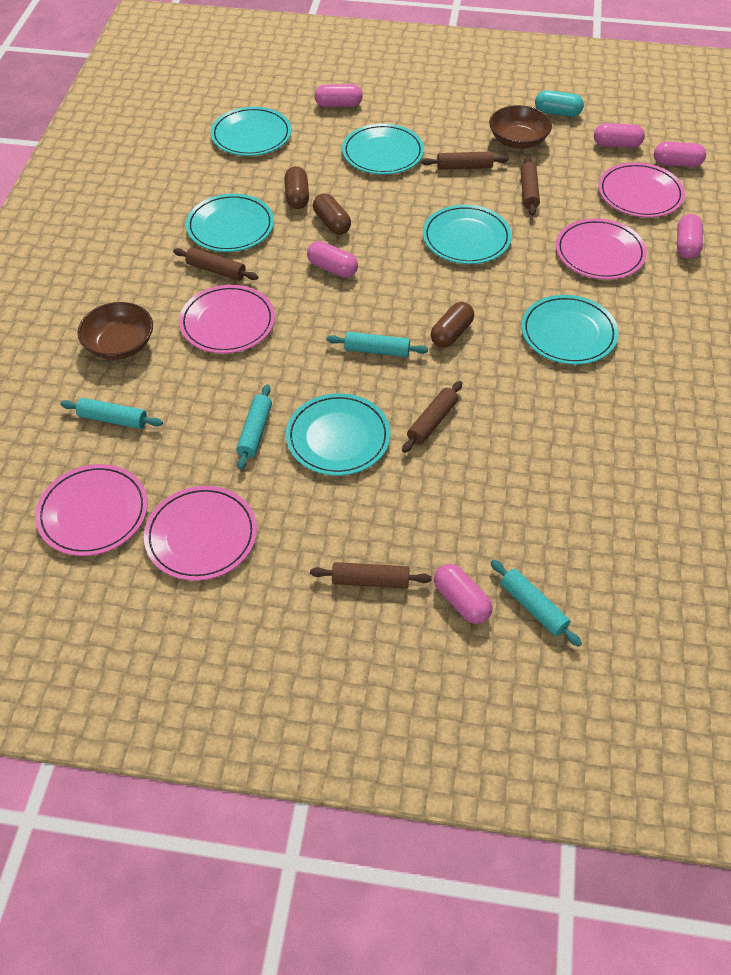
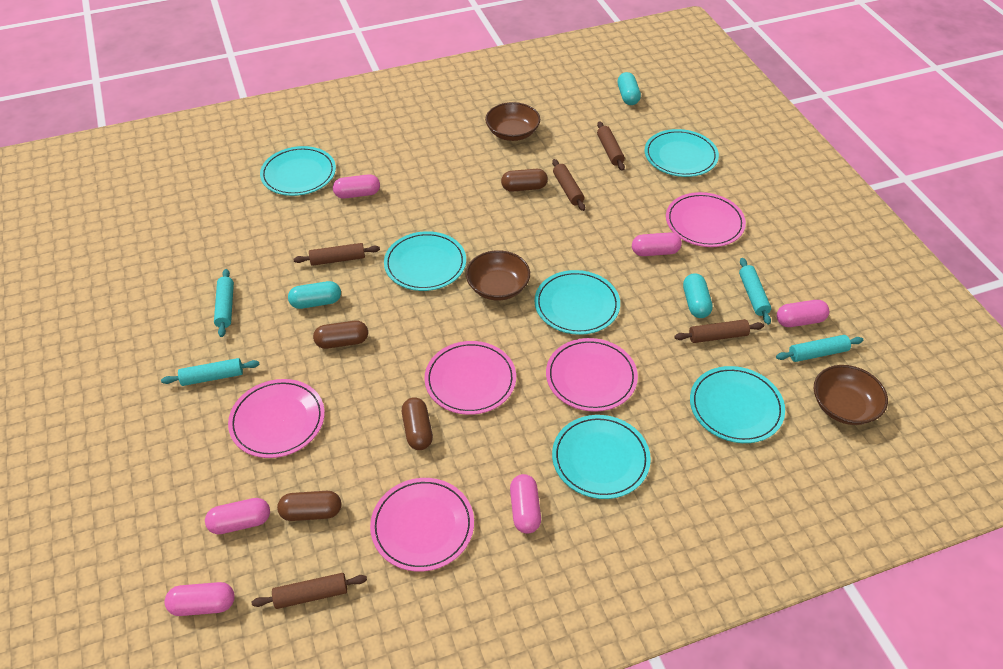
brown bowl: 2 -> 3
brown capsule: 3 -> 4
turquoise capsule: 1 -> 3

